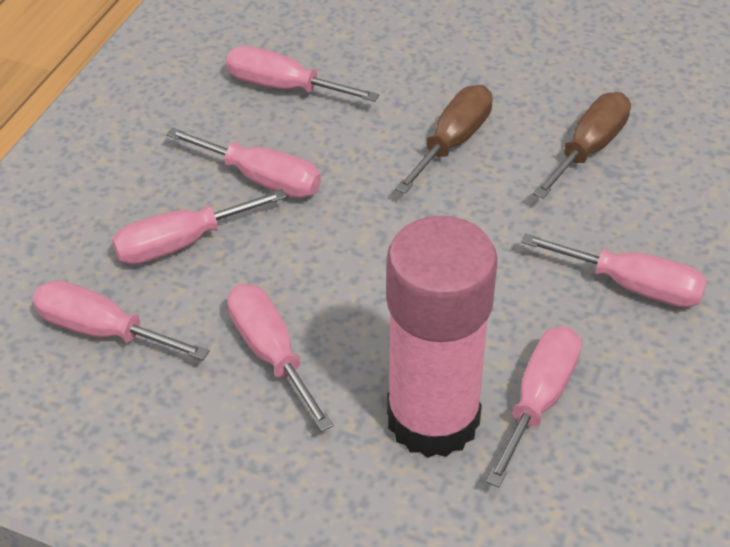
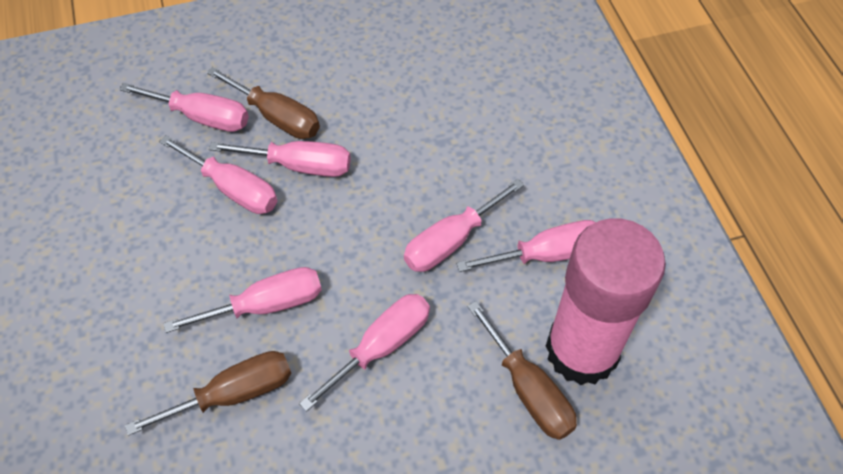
brown screwdriver: 2 -> 3

